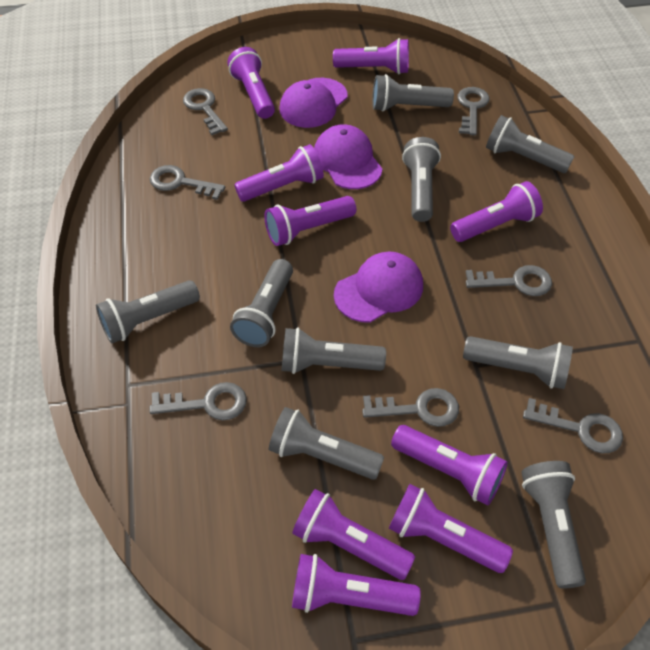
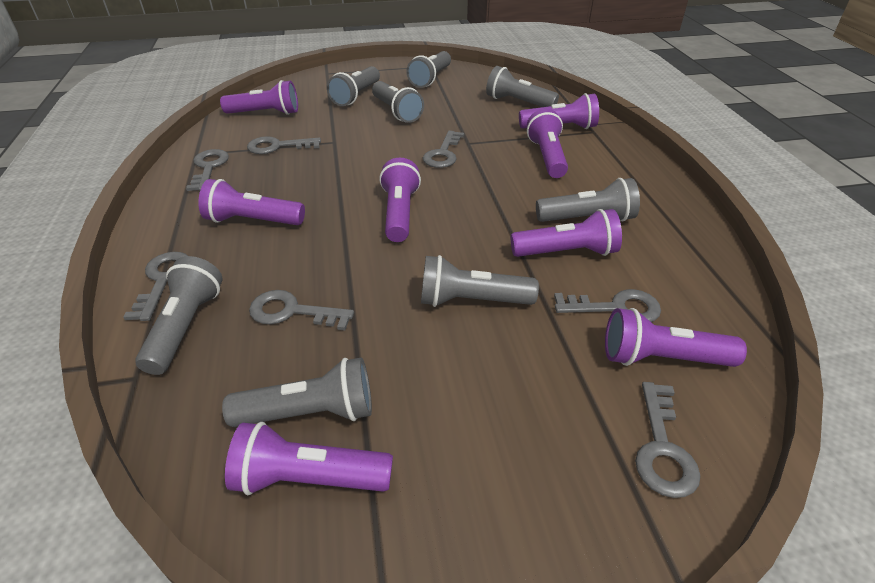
grey flashlight: 9 -> 8
purple cap: 3 -> 0
purple flashlight: 9 -> 8

